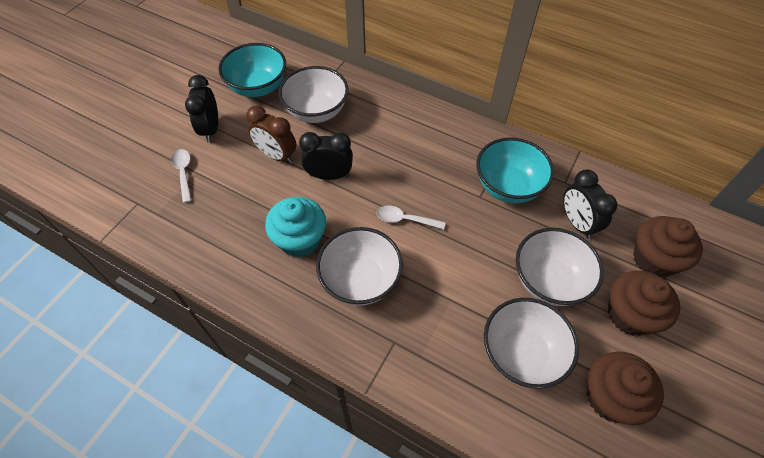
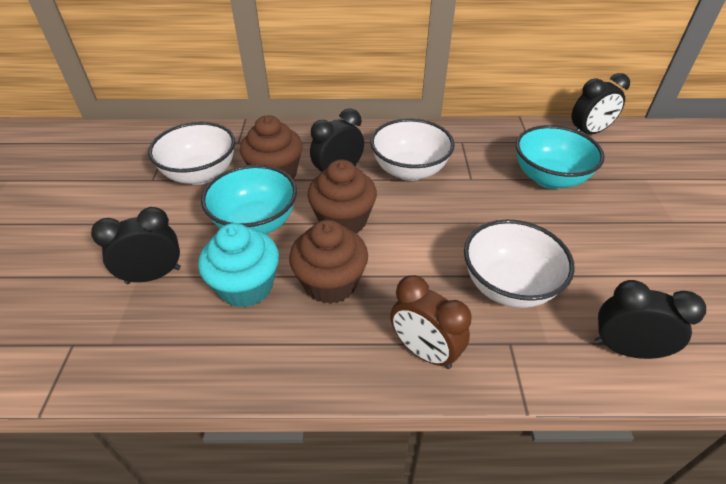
black clock: 3 -> 4
white bowl: 4 -> 3
white spoon: 2 -> 0

